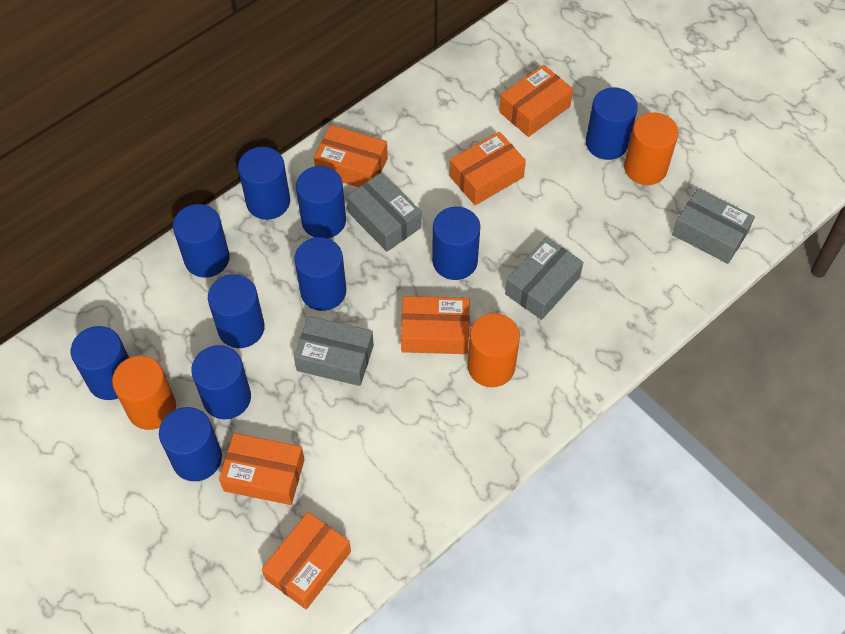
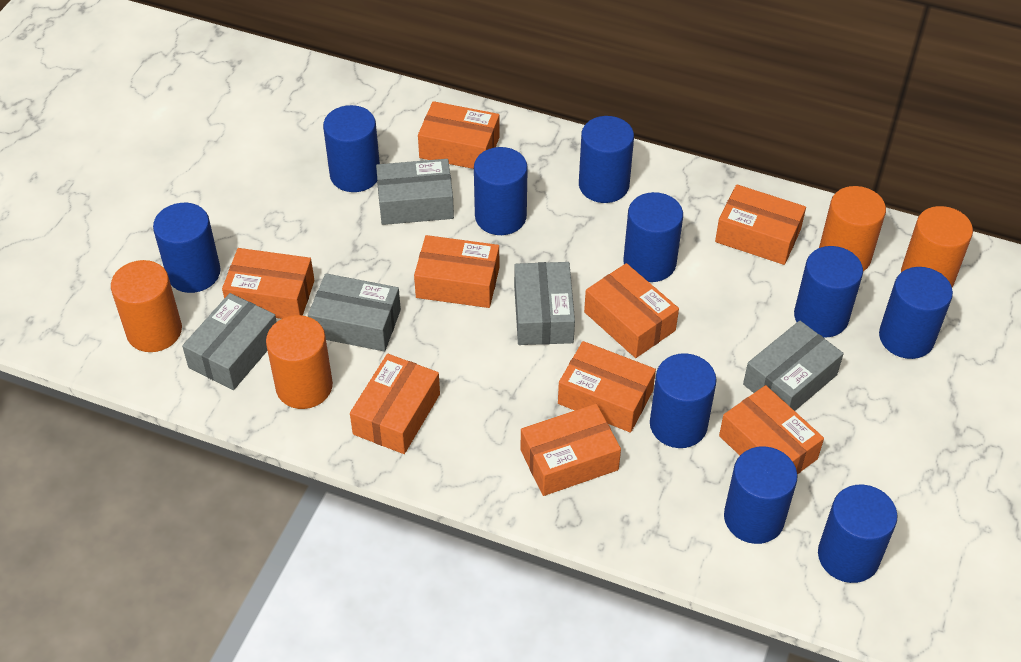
grey box: 4 -> 5
orange box: 6 -> 9
orange cylinder: 3 -> 4

